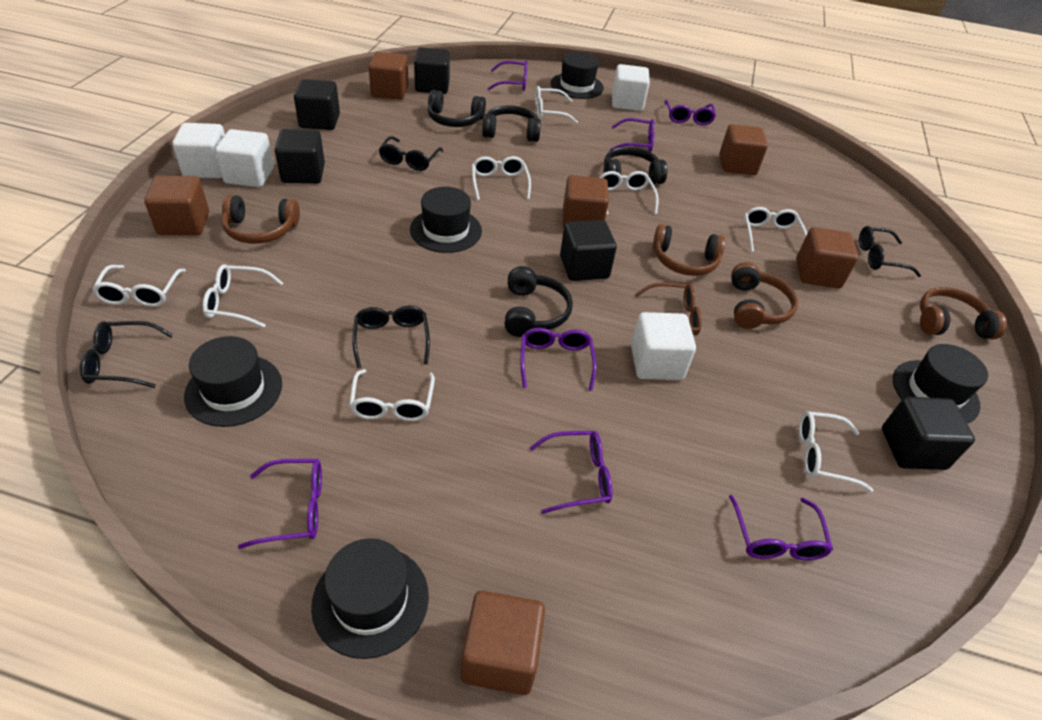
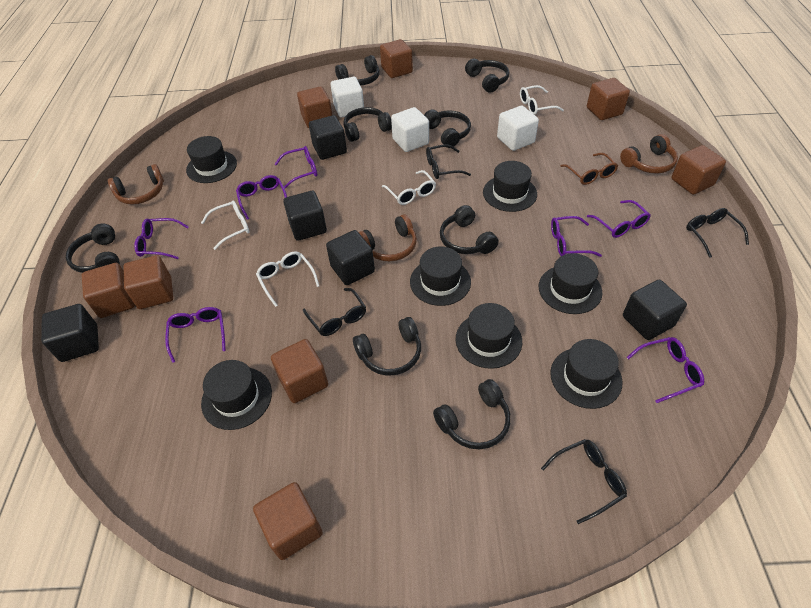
black hat: 5 -> 7
black headphones: 4 -> 8
brown cube: 6 -> 8
brown headphones: 4 -> 3
white cube: 4 -> 3
white glasses: 8 -> 4

